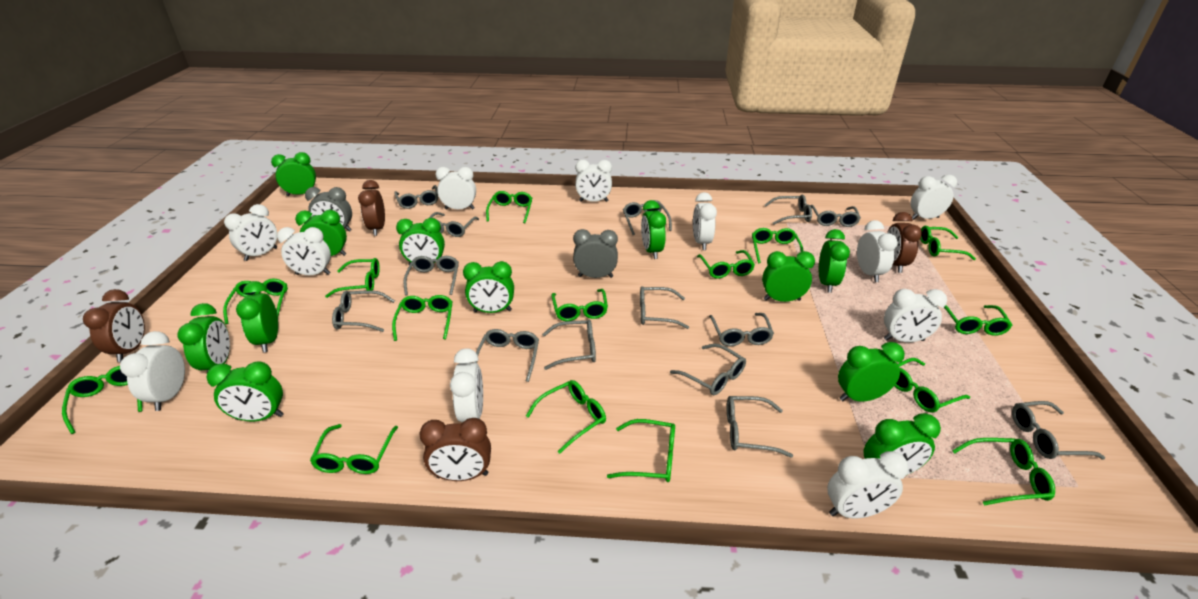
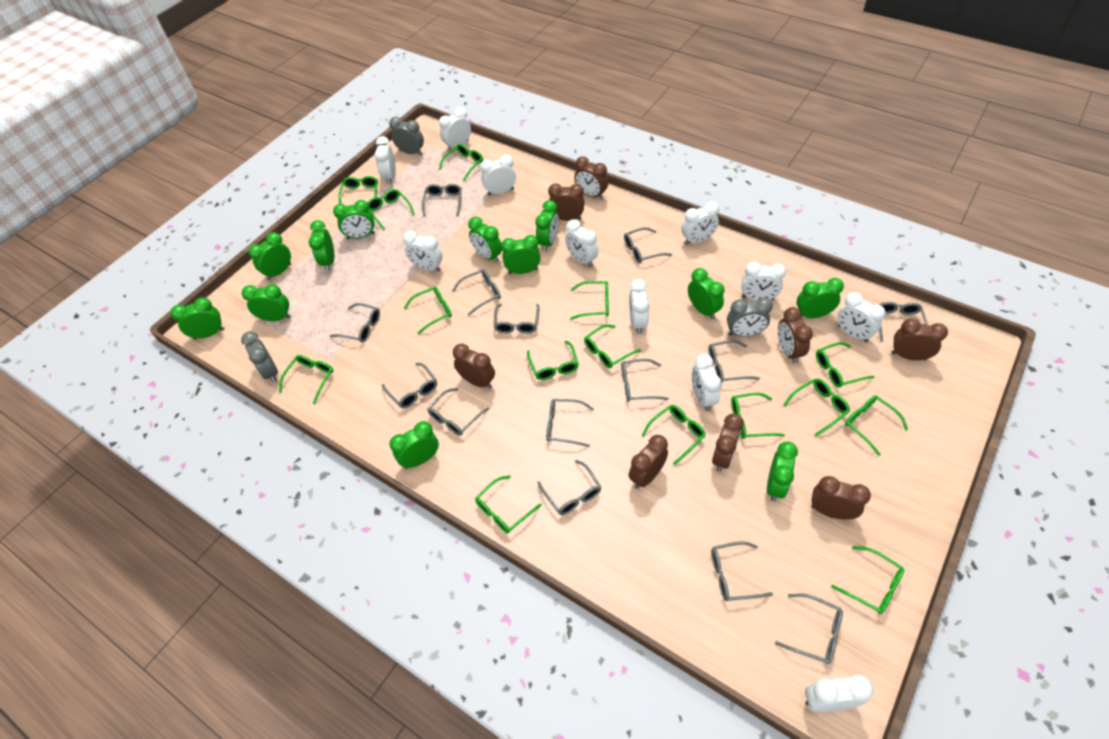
brown clock: 4 -> 8
grey clock: 2 -> 3

